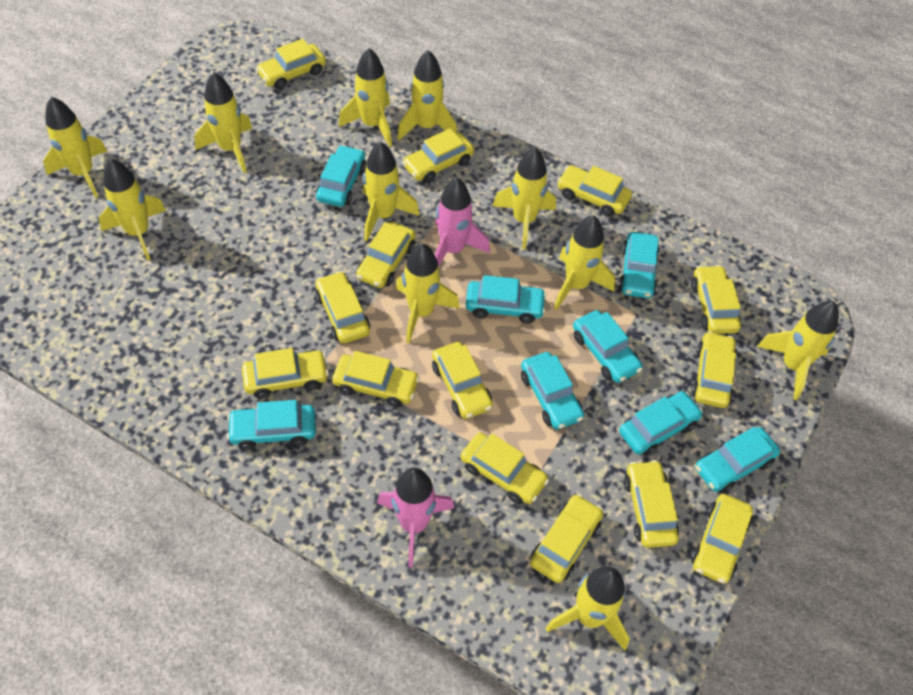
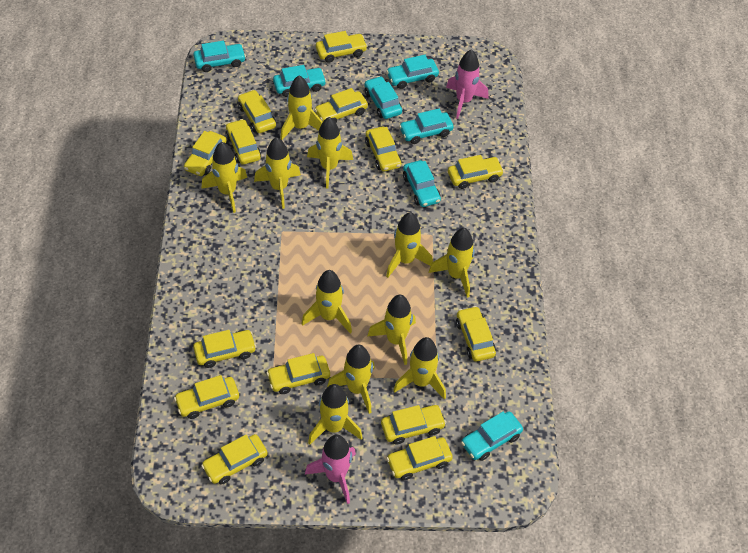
turquoise car: 8 -> 7

